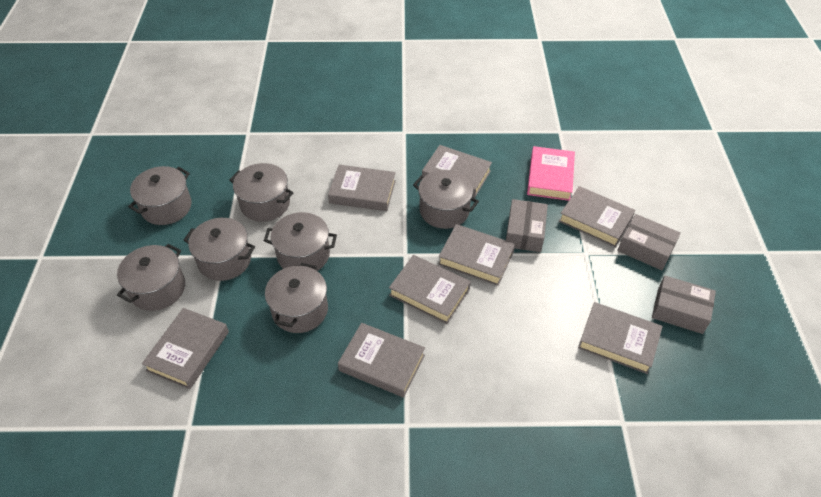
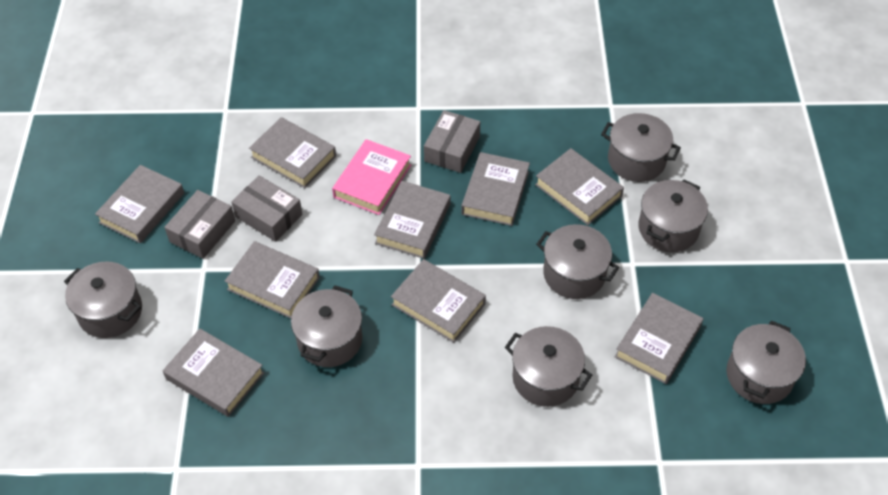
grey book: 8 -> 9

